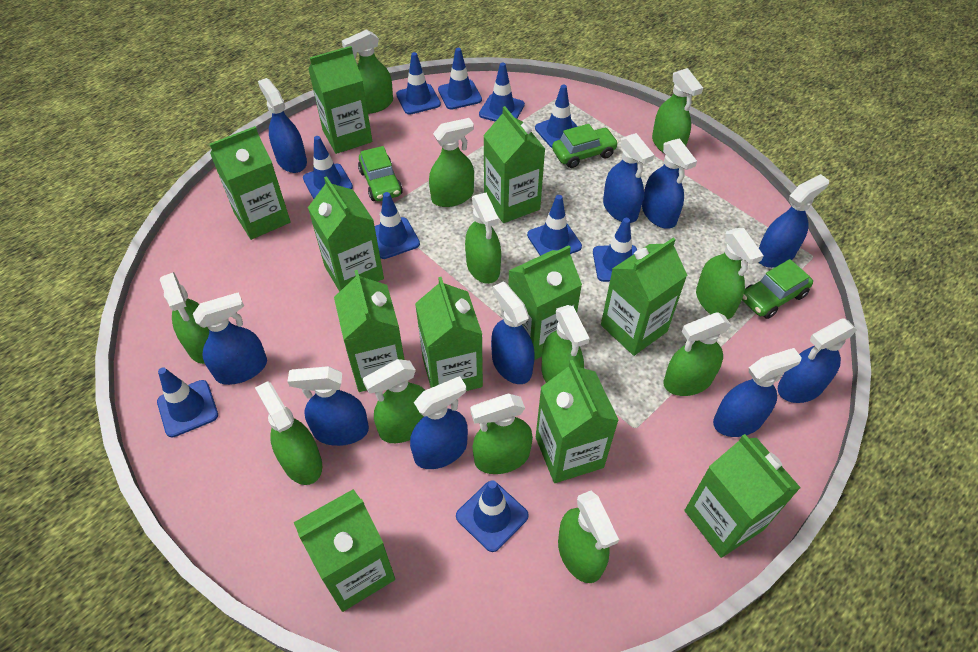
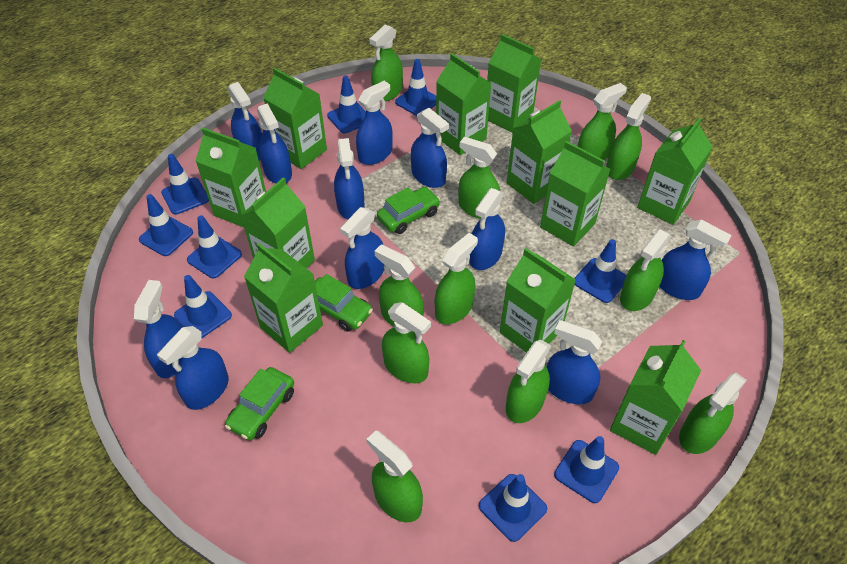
blue spray bottle: 10 -> 11
blue traffic cone: 10 -> 9
green spray bottle: 12 -> 11

